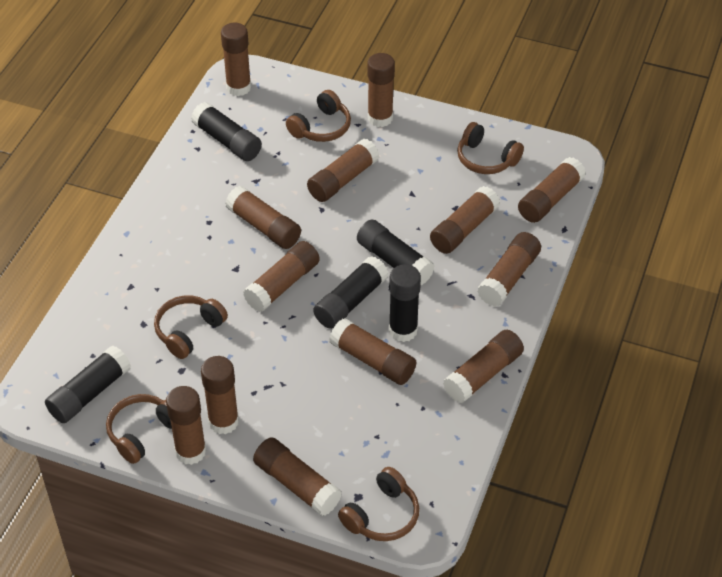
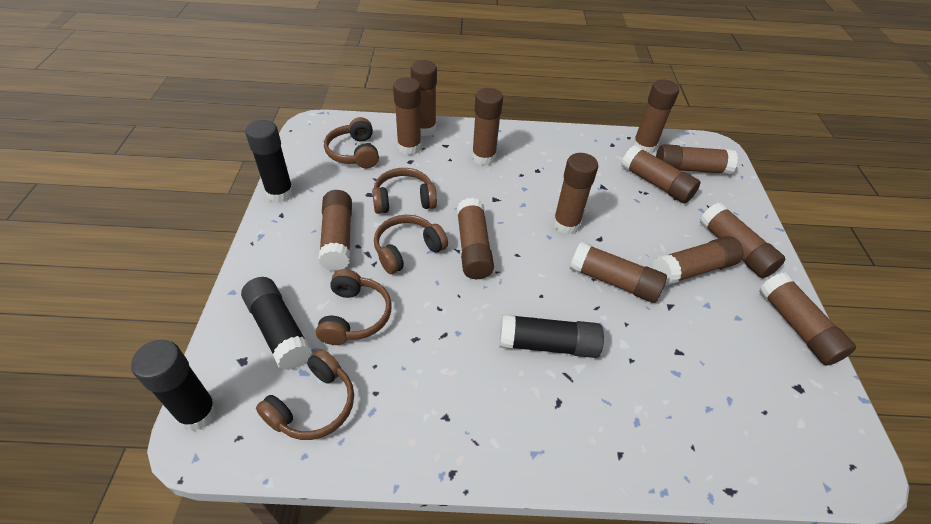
black glue stick: 5 -> 4

